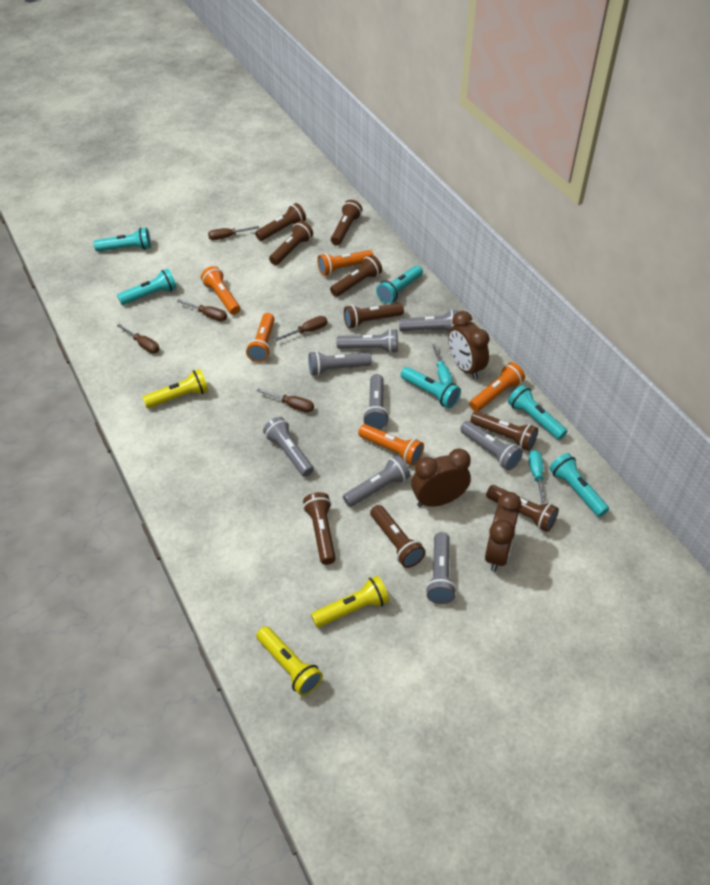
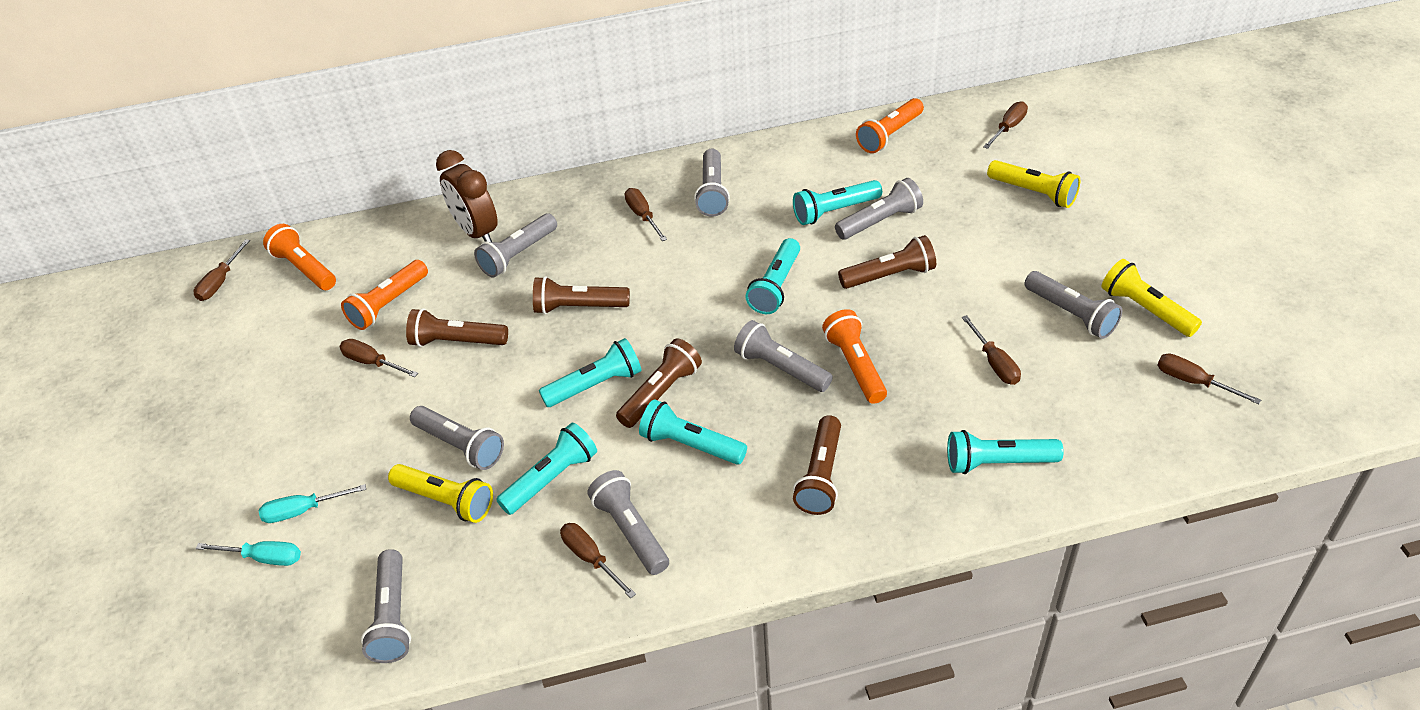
brown clock: 3 -> 1
brown flashlight: 9 -> 5
brown screwdriver: 5 -> 7
orange flashlight: 5 -> 4

